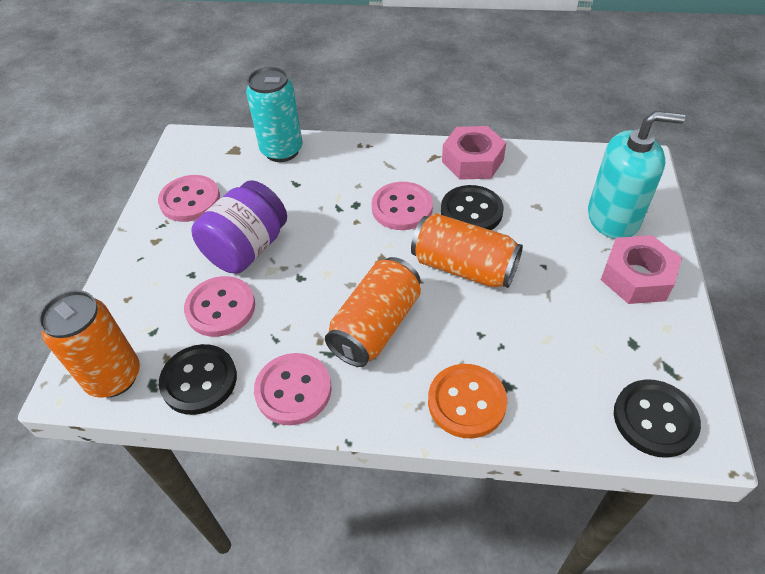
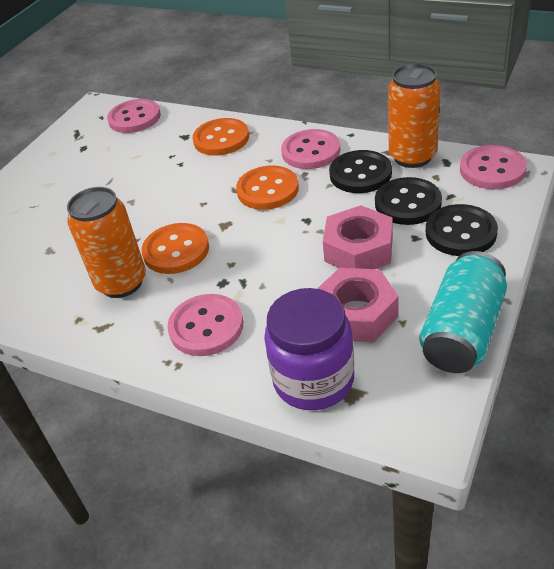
orange button: 1 -> 3
orange can: 3 -> 2
turquoise soap dispenser: 1 -> 0

